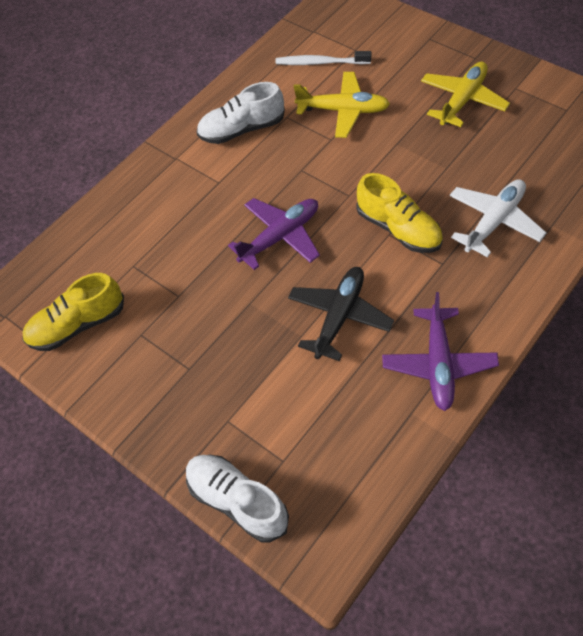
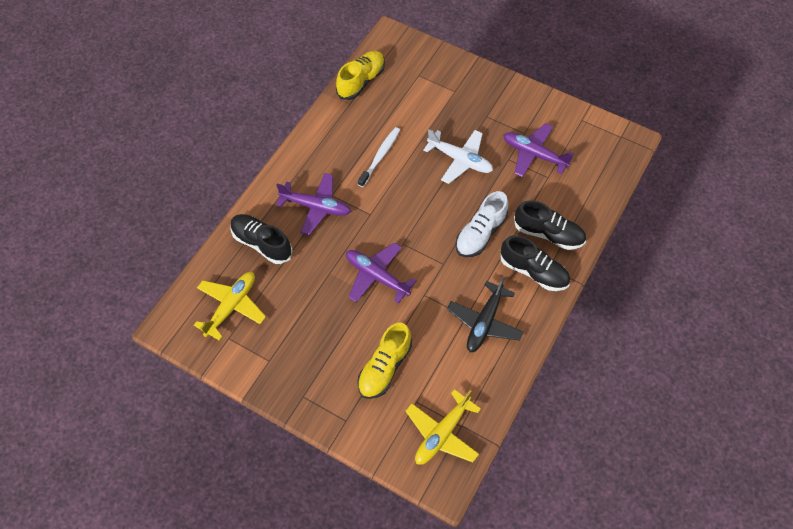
black shoe: 0 -> 3
purple plane: 2 -> 3
white shoe: 2 -> 1

